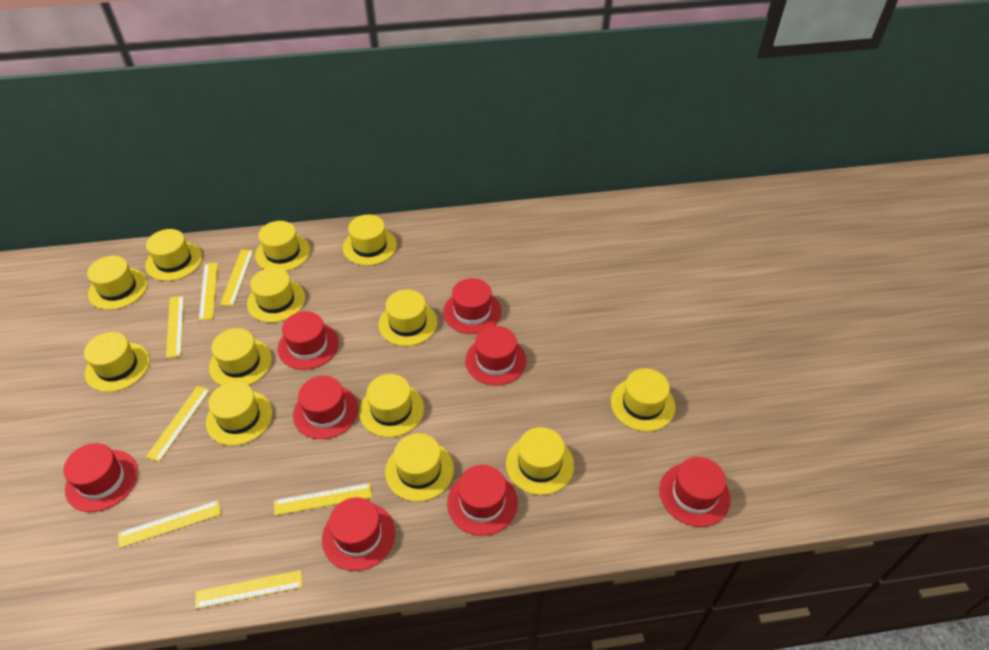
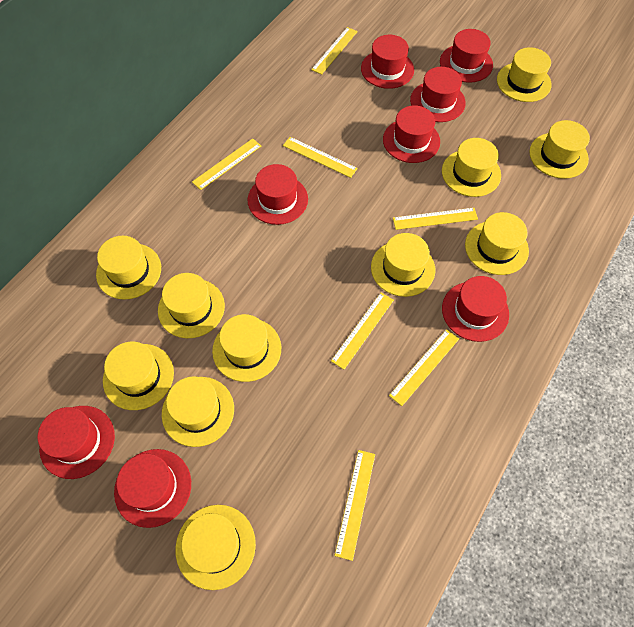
yellow hat: 13 -> 11

